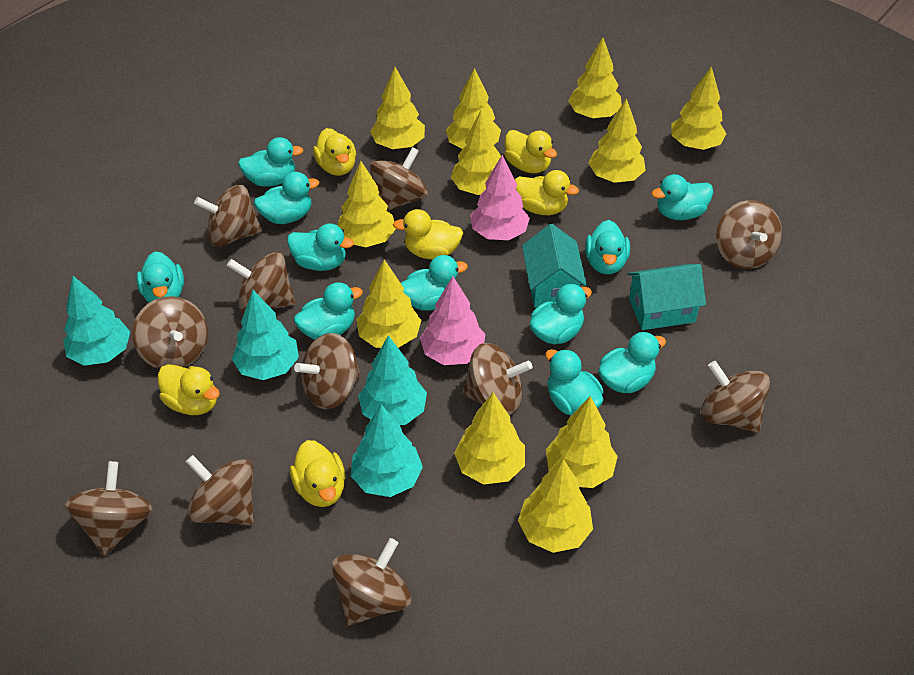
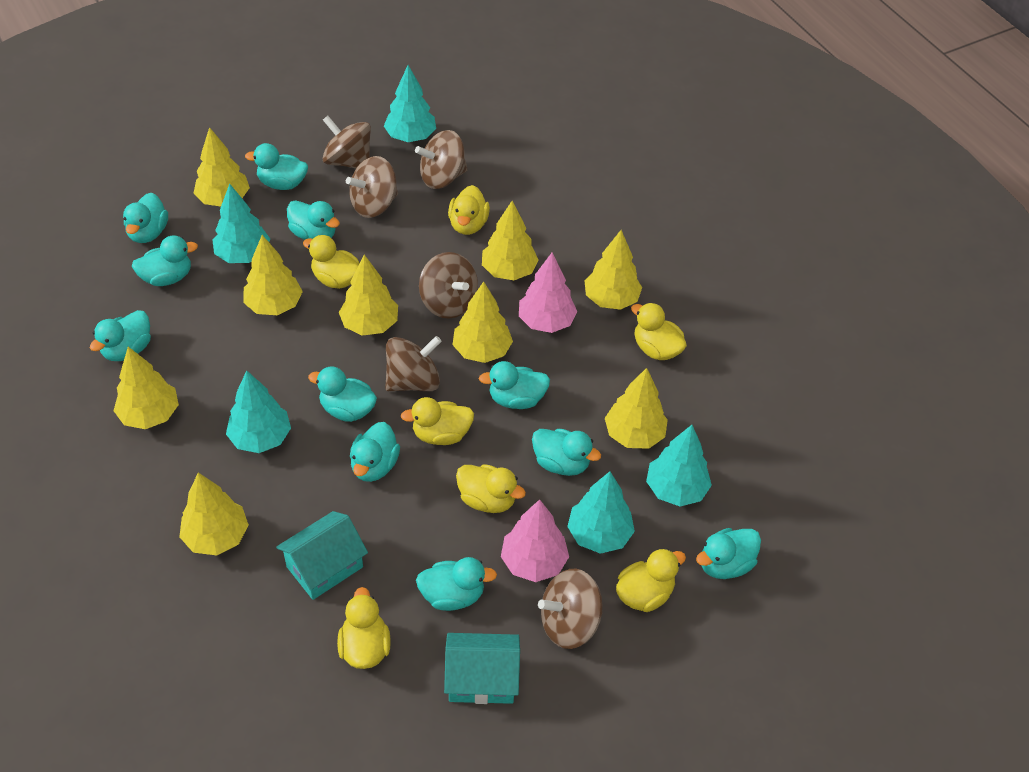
brown spinning top: 11 -> 6
turquoise tree: 4 -> 5
yellow duck: 6 -> 7
yellow tree: 11 -> 9

